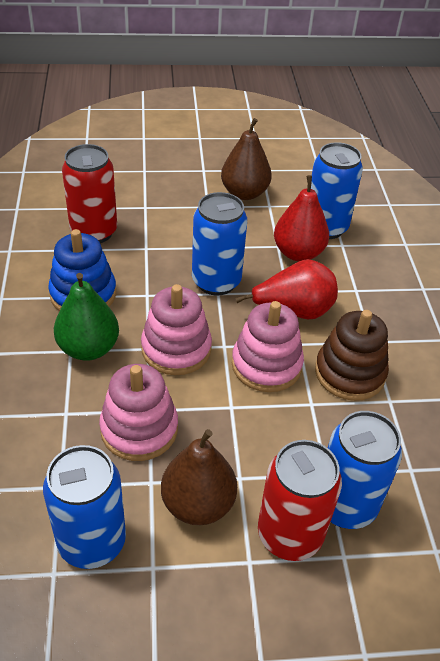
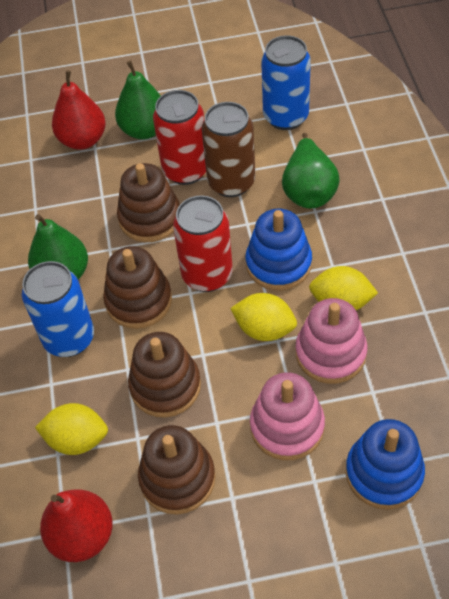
blue can: 4 -> 2
blue stacking toy: 1 -> 2
brown can: 0 -> 1
brown pear: 2 -> 0
brown stacking toy: 1 -> 4
green pear: 1 -> 3
pink stacking toy: 3 -> 2
yellow lemon: 0 -> 3

